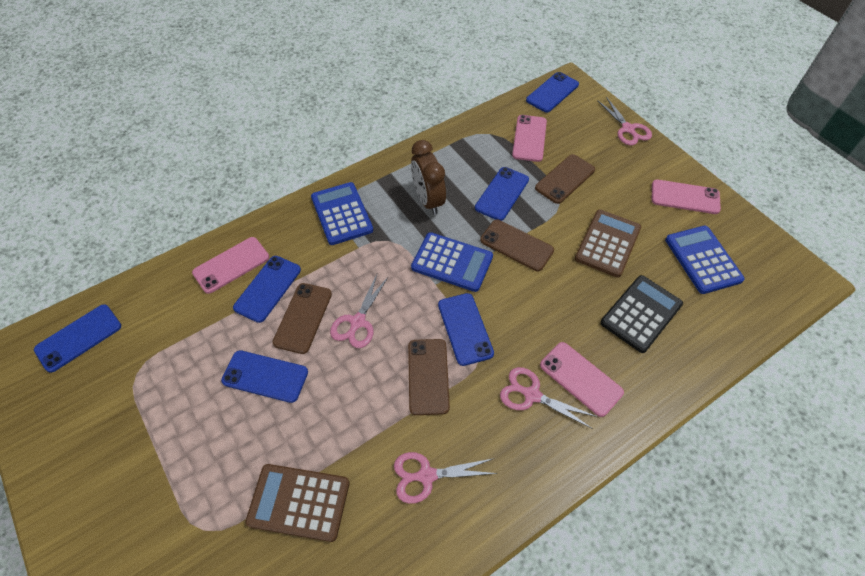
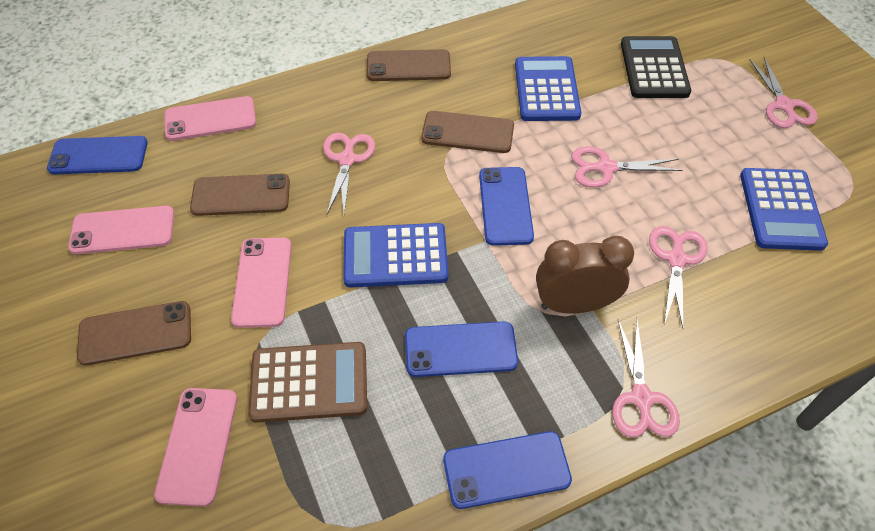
blue phone: 6 -> 4
brown calculator: 2 -> 1
pink scissors: 4 -> 5

